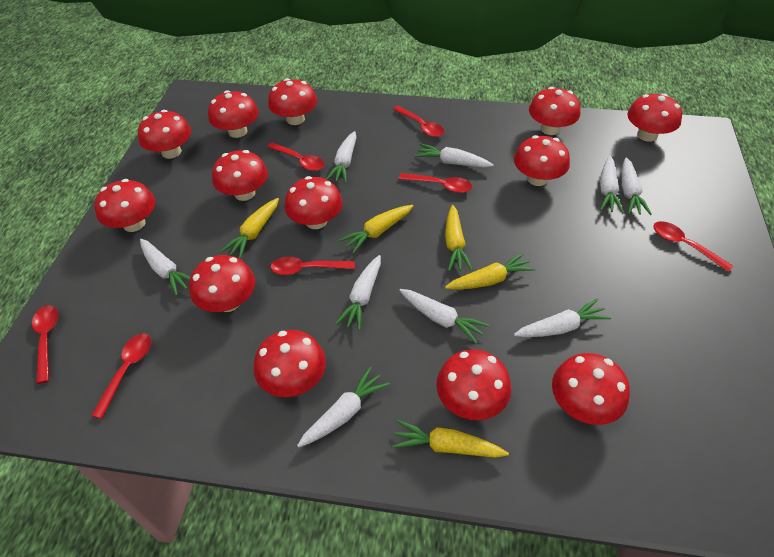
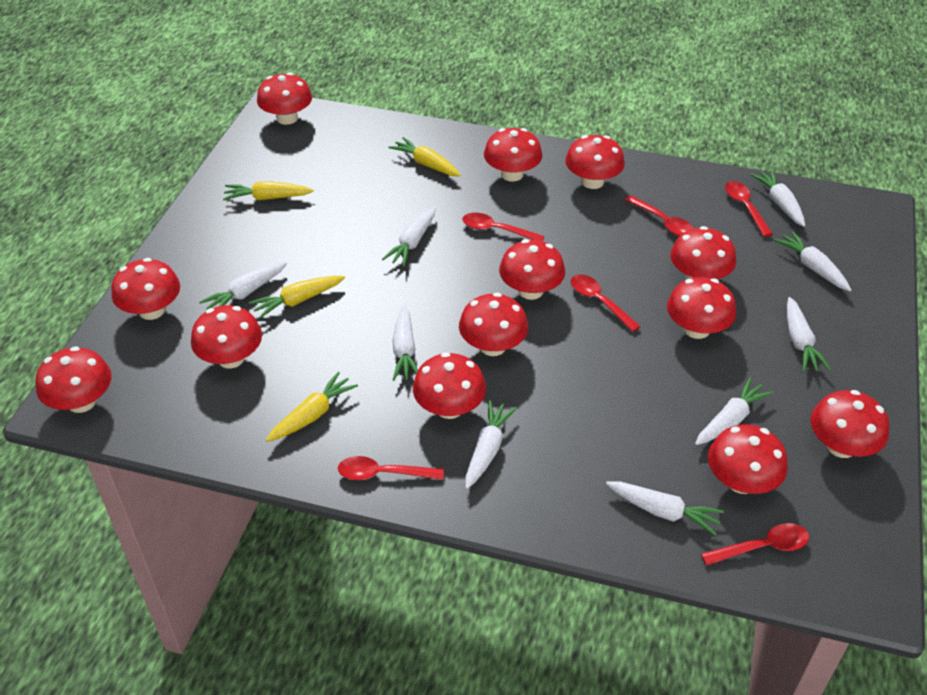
red spoon: 7 -> 6
yellow carrot: 5 -> 4

